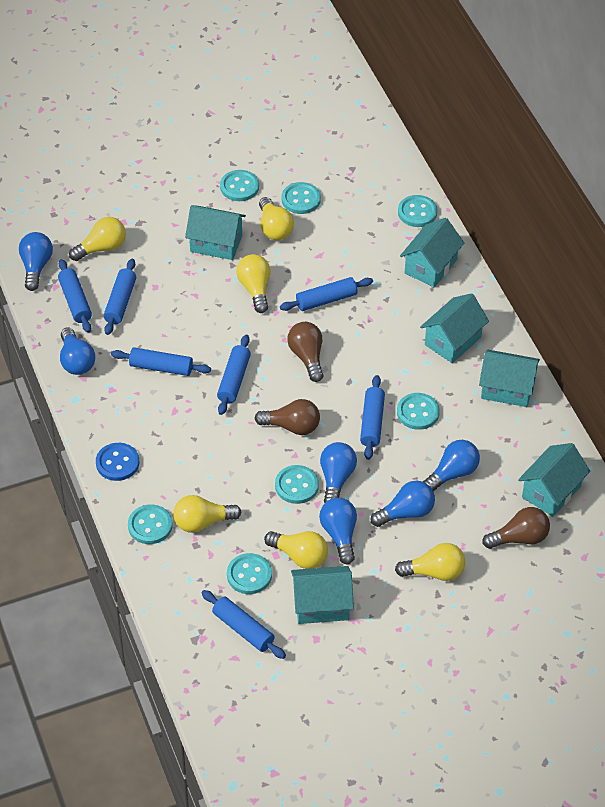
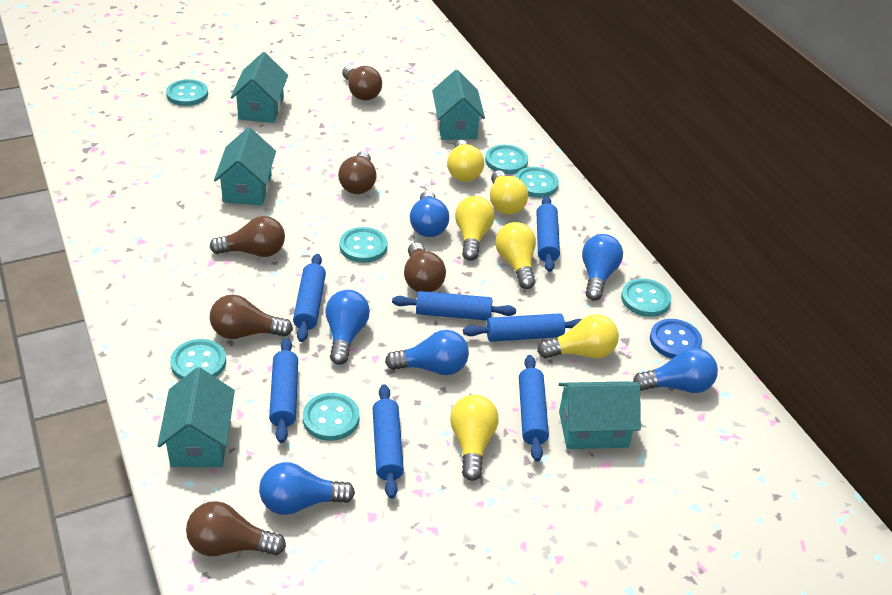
brown light bulb: 3 -> 6
turquoise house: 6 -> 5

